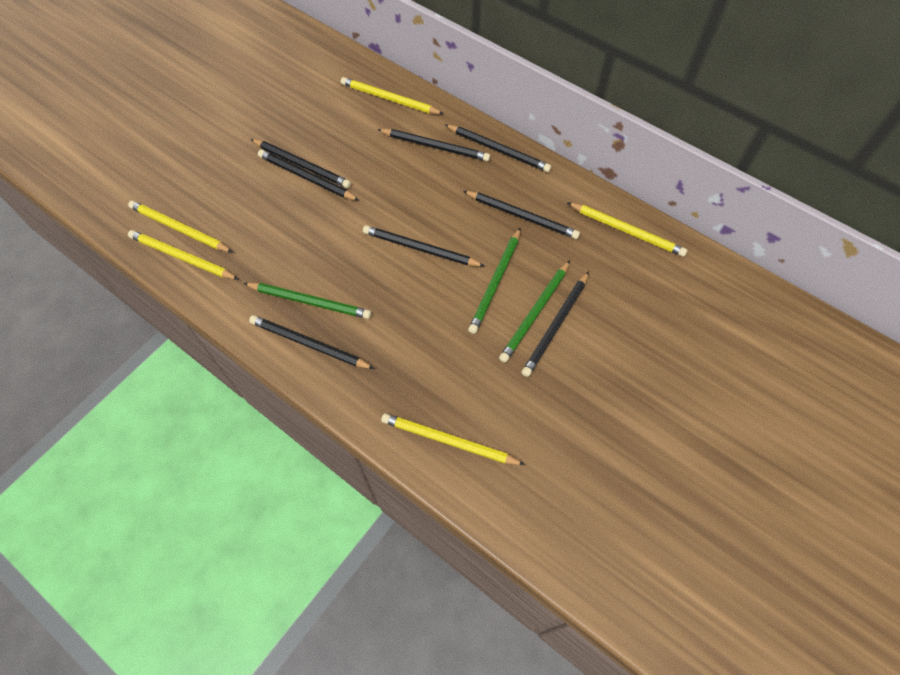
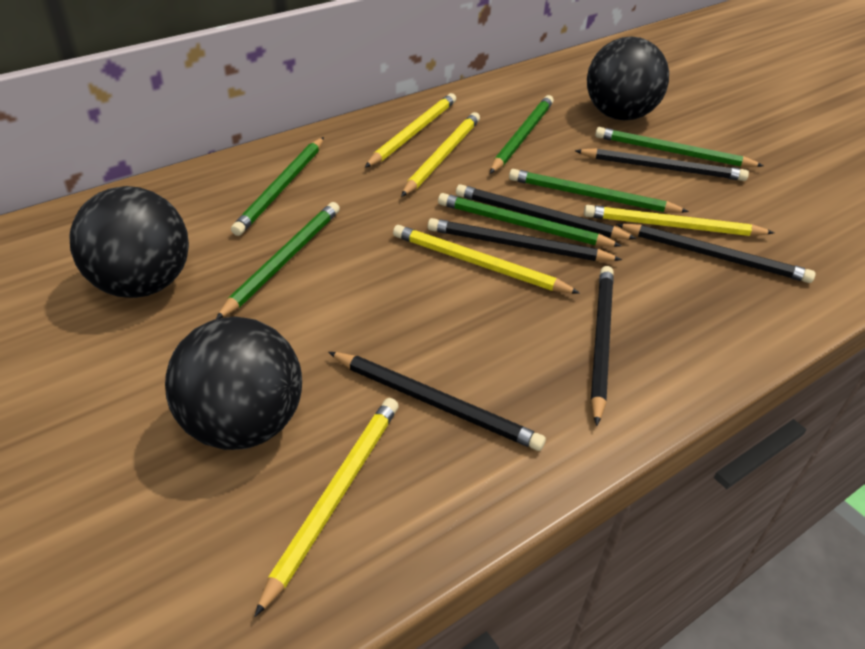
black ball: 0 -> 3
black pencil: 8 -> 6
green pencil: 3 -> 6

